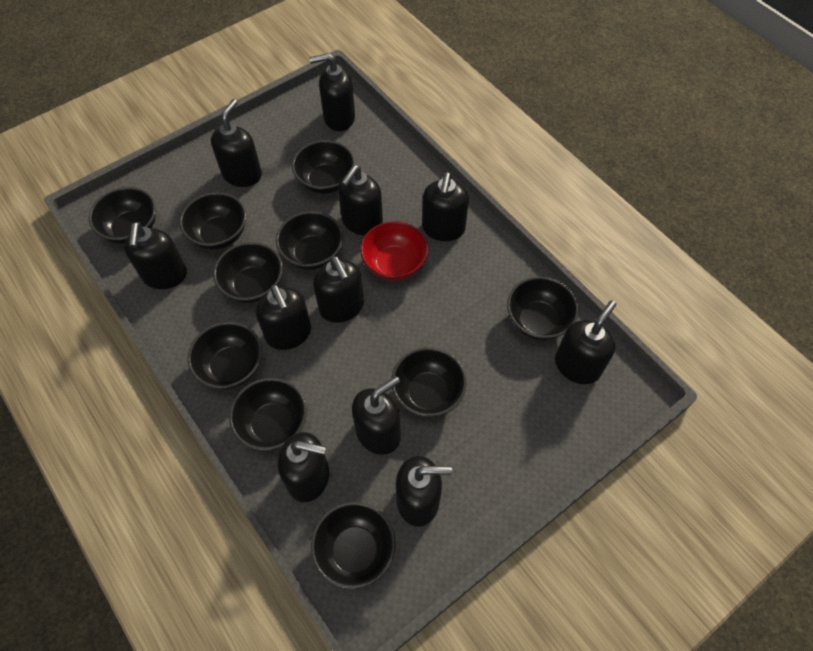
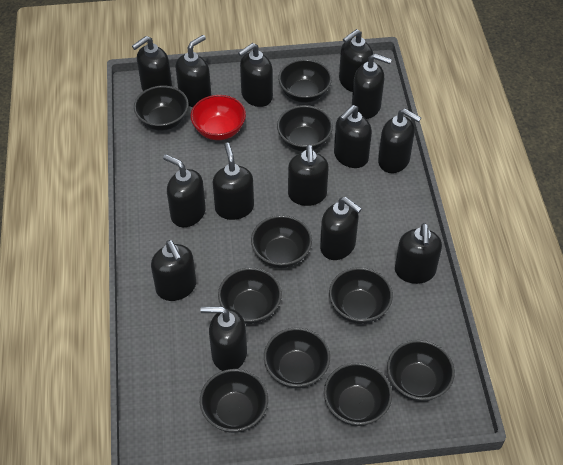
black soap dispenser: 11 -> 14

